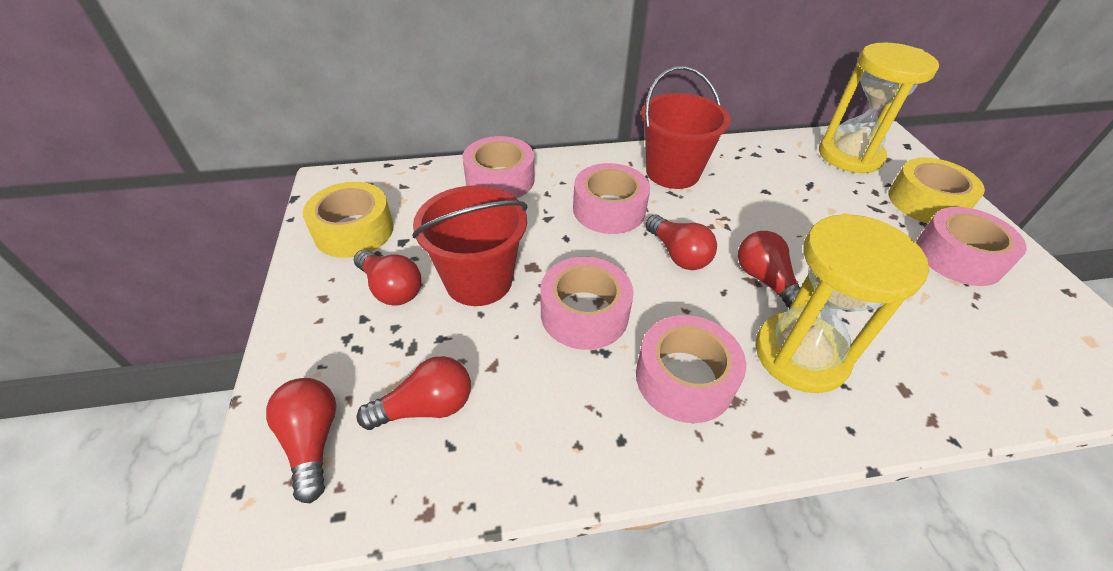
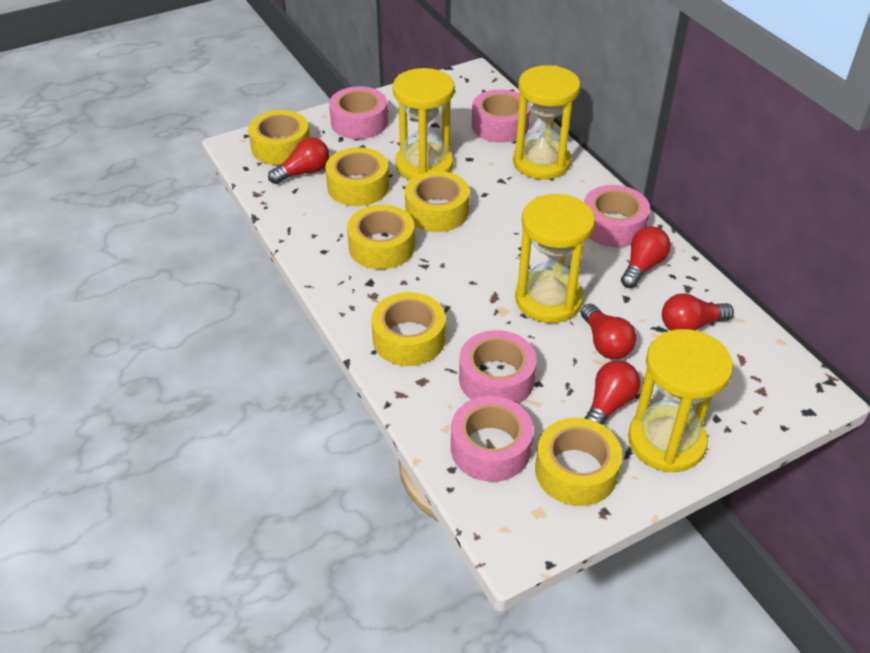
red bucket: 2 -> 0
yellow hourglass: 2 -> 4
yellow tape: 2 -> 6

